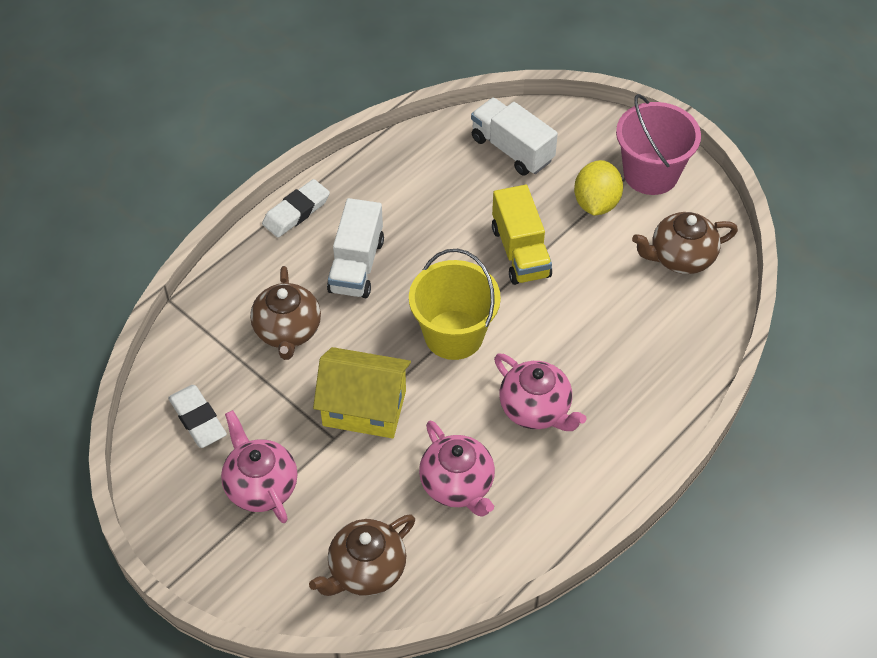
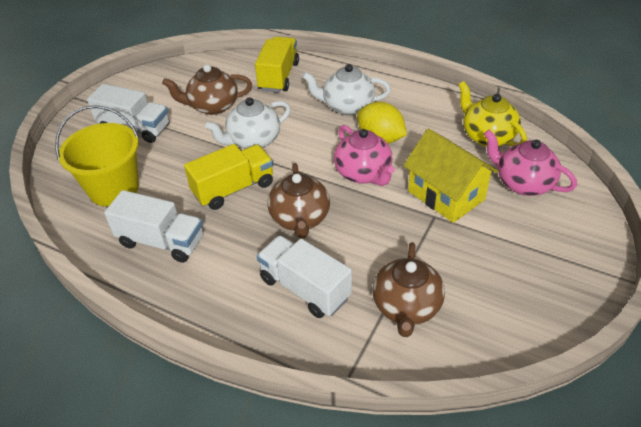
pink bucket: 1 -> 0
pink teapot: 3 -> 2
white eraser: 2 -> 0
white teapot: 0 -> 2
white truck: 2 -> 3
yellow teapot: 0 -> 1
yellow truck: 1 -> 2

